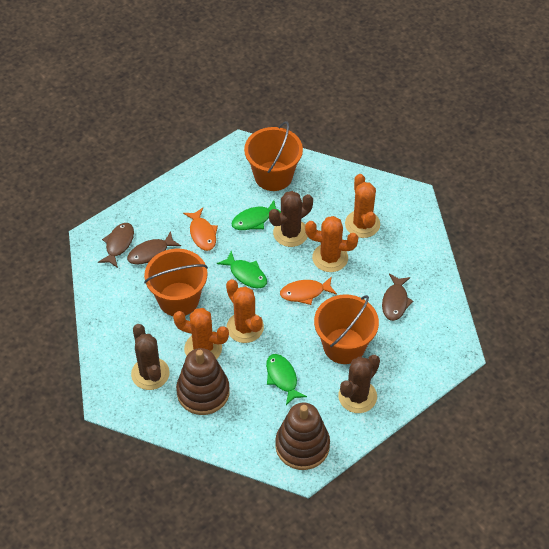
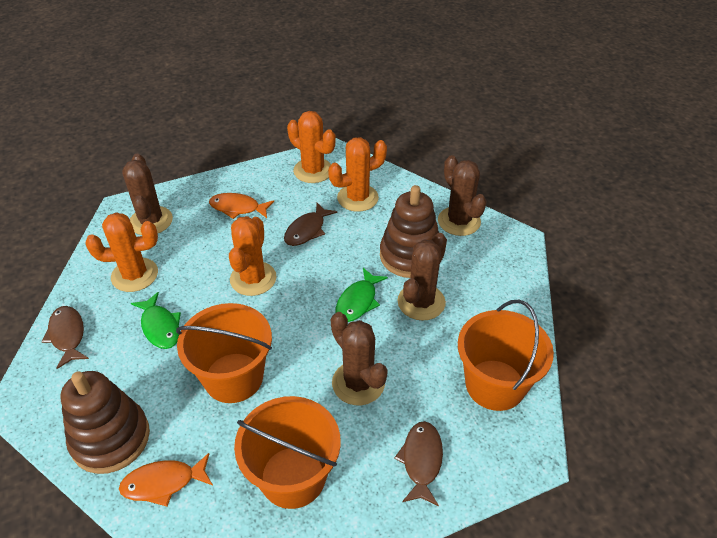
brown cactus: 3 -> 4
green fish: 3 -> 2

